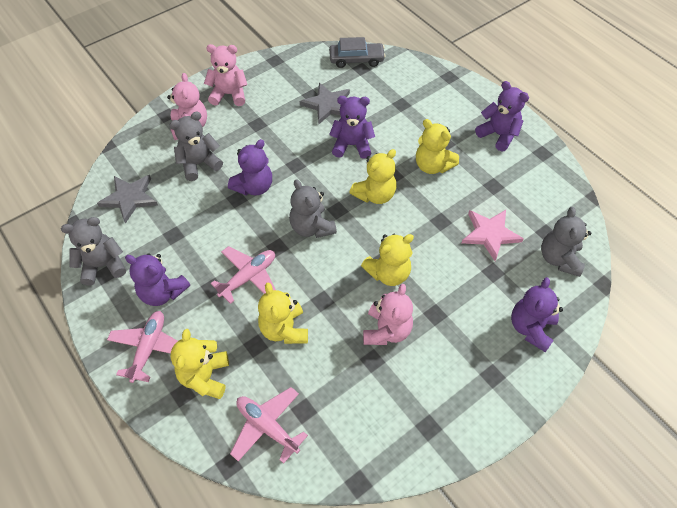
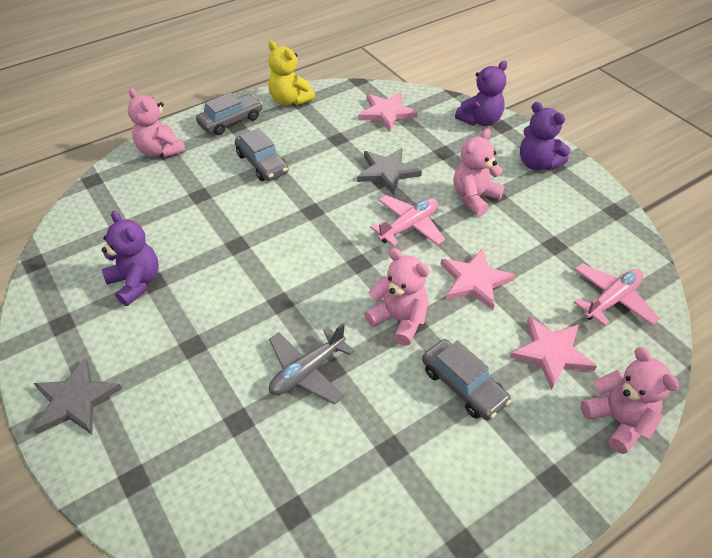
grey car: 1 -> 3
grey plane: 0 -> 1
grey teddy bear: 4 -> 0
pink plane: 3 -> 2
pink star: 1 -> 3
pink teddy bear: 3 -> 4
purple teddy bear: 5 -> 3
yellow teddy bear: 5 -> 1

